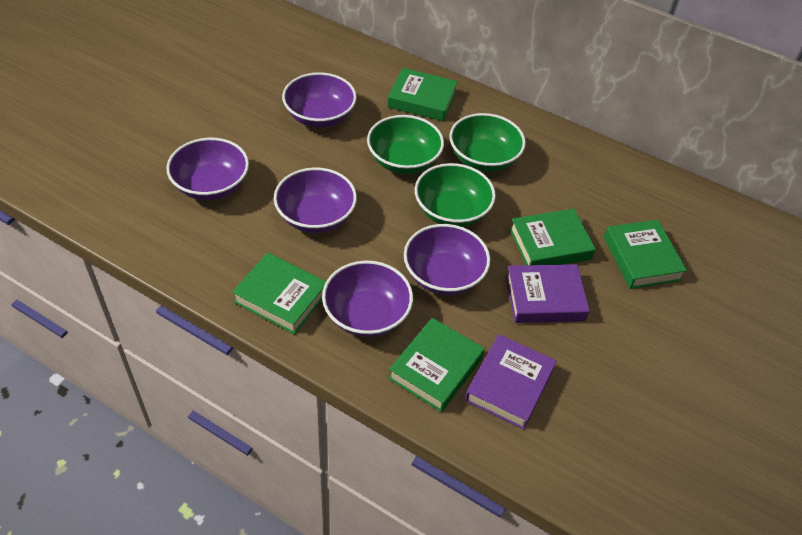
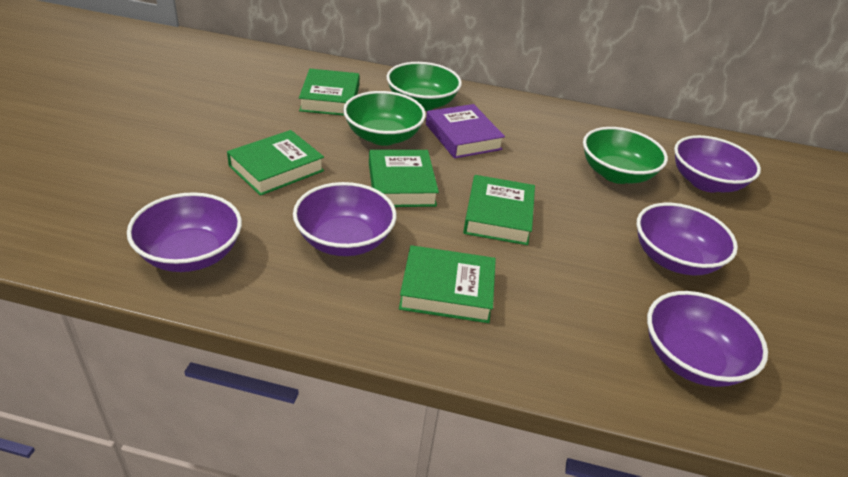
purple book: 2 -> 1

